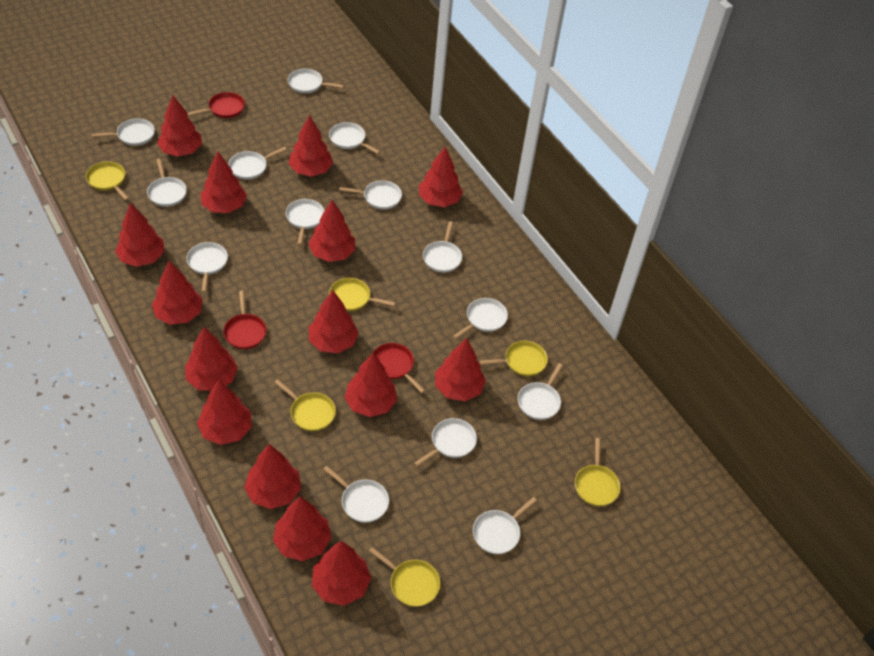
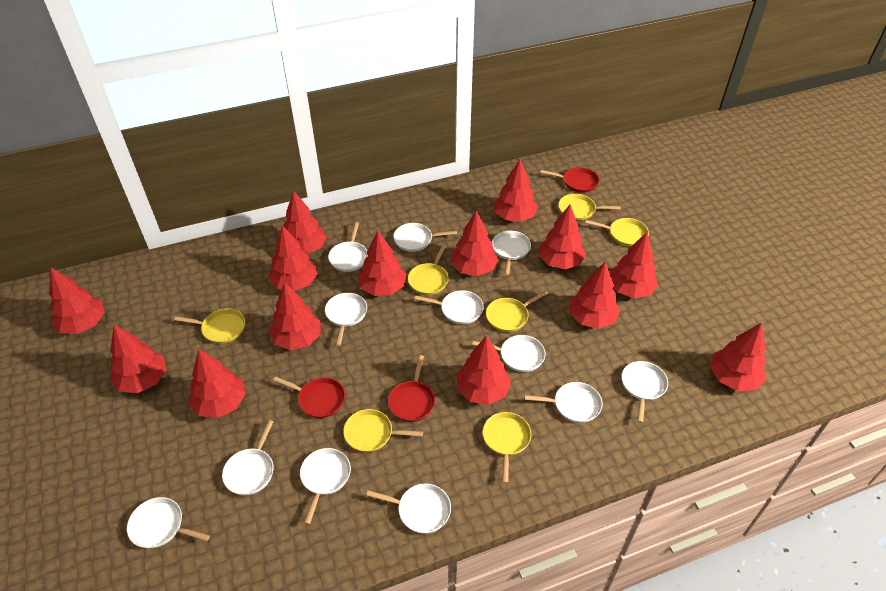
red tree: 15 -> 14
white pan: 14 -> 12
yellow pan: 6 -> 7

